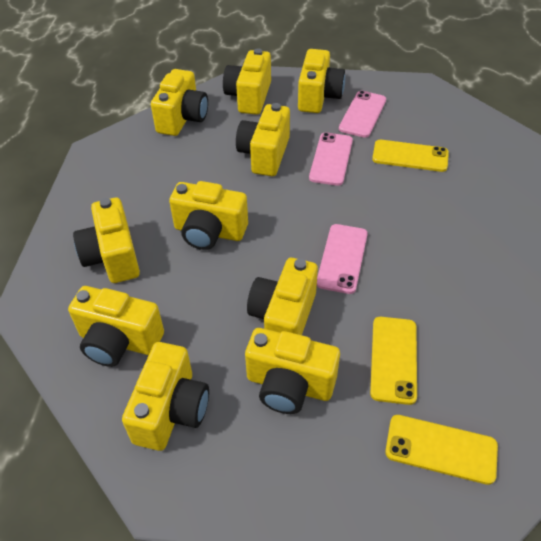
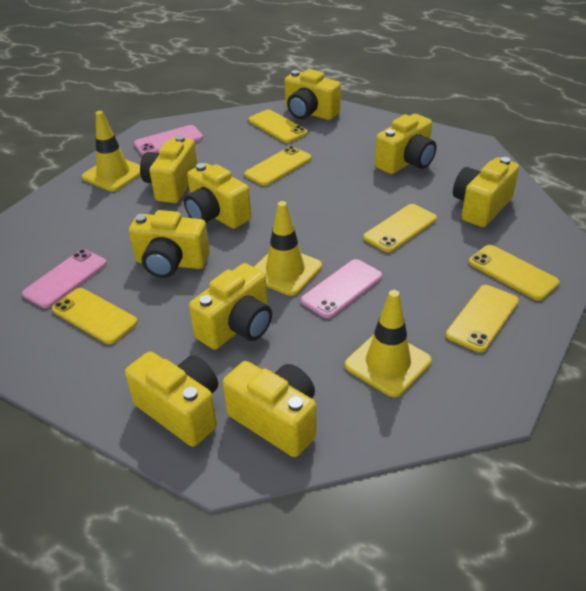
yellow camera: 10 -> 9
yellow phone: 3 -> 6
yellow traffic cone: 0 -> 3

